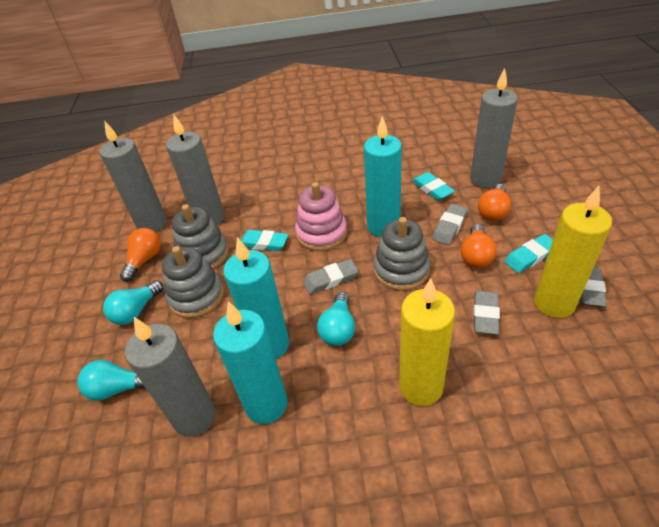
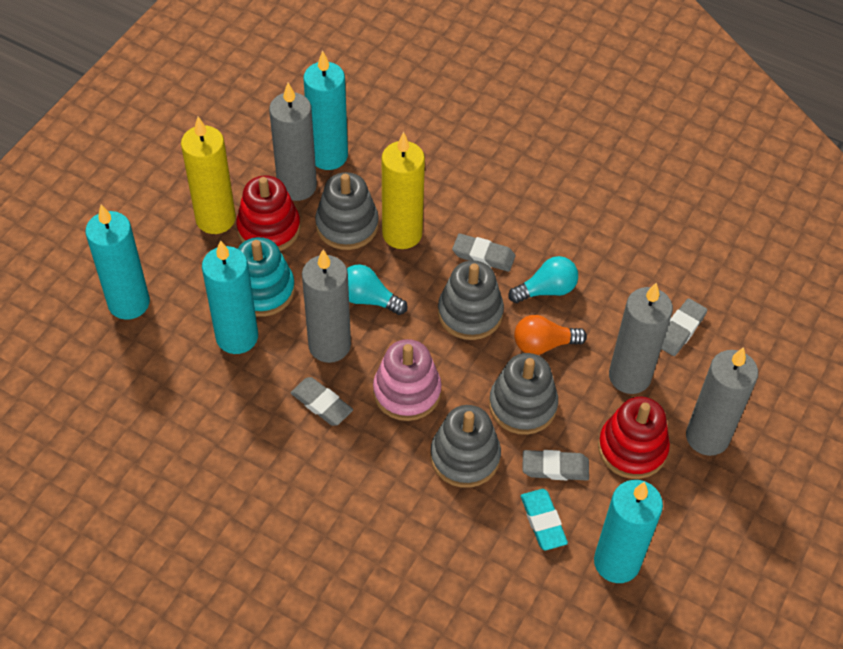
grey stacking toy: 3 -> 4
orange light bulb: 3 -> 1
red stacking toy: 0 -> 2
turquoise candle: 3 -> 4
turquoise eraser: 3 -> 1
turquoise light bulb: 3 -> 2
turquoise stacking toy: 0 -> 1

